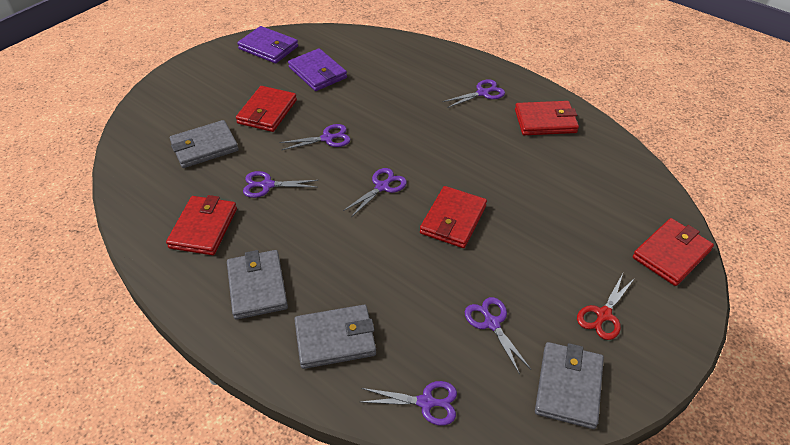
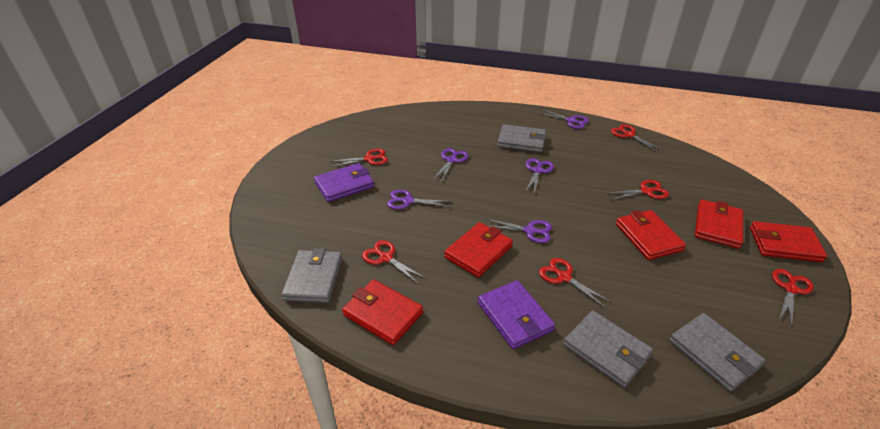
purple scissors: 6 -> 5
red scissors: 1 -> 6

